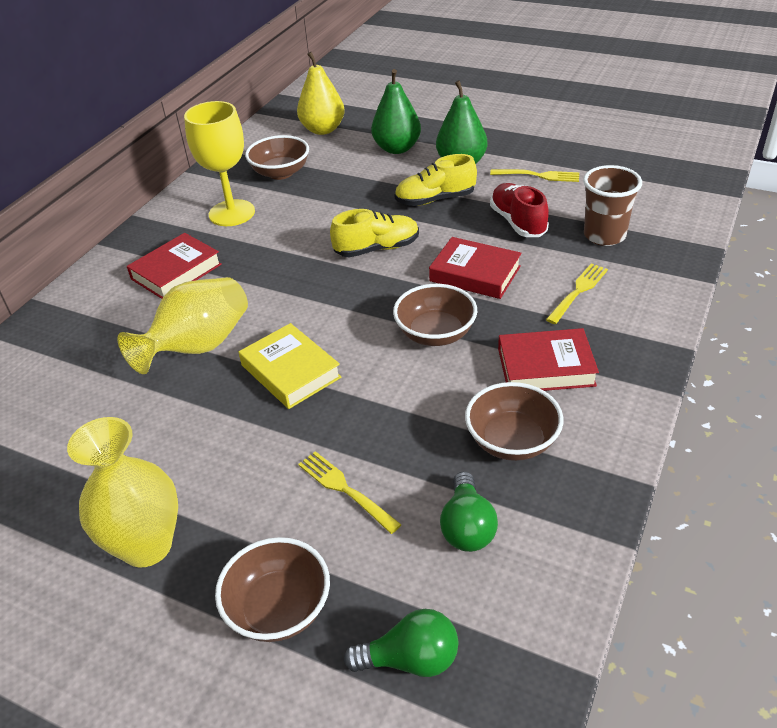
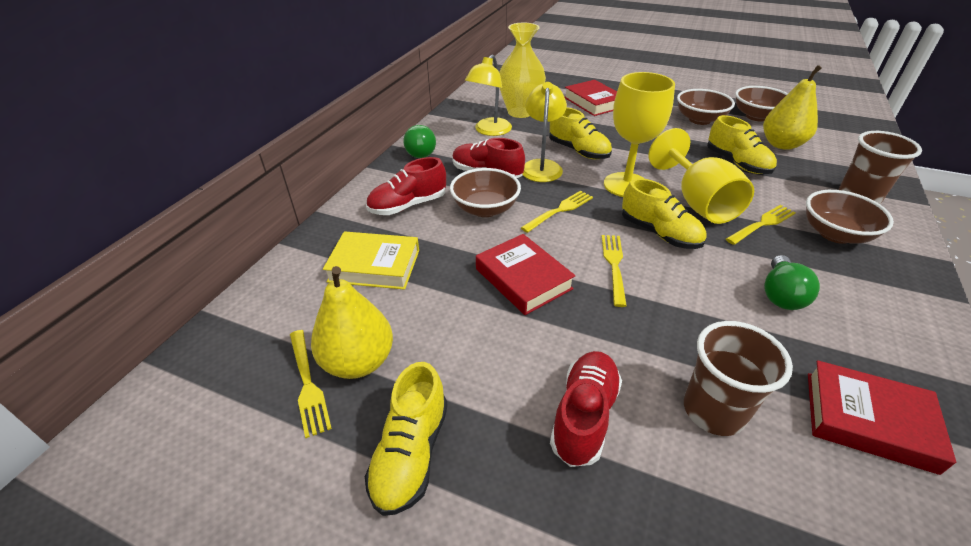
brown cup: 1 -> 2
green pear: 2 -> 0
red shoe: 1 -> 3
yellow fork: 3 -> 4
yellow goblet: 1 -> 2
yellow lamp: 0 -> 2
yellow pear: 1 -> 2
yellow shoe: 2 -> 4
yellow vase: 2 -> 1

